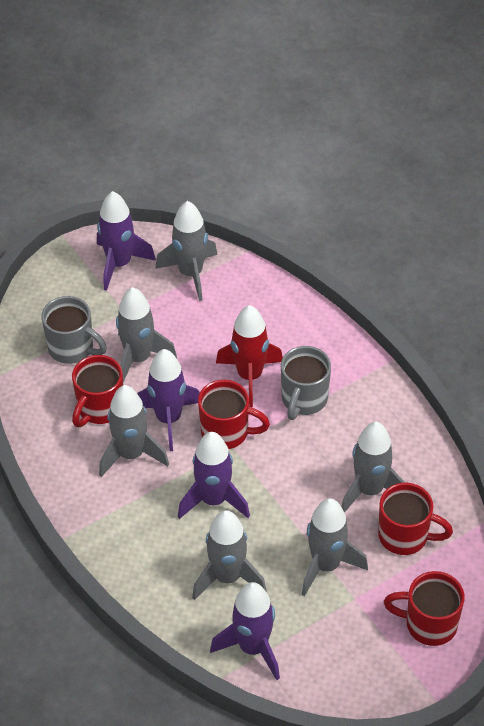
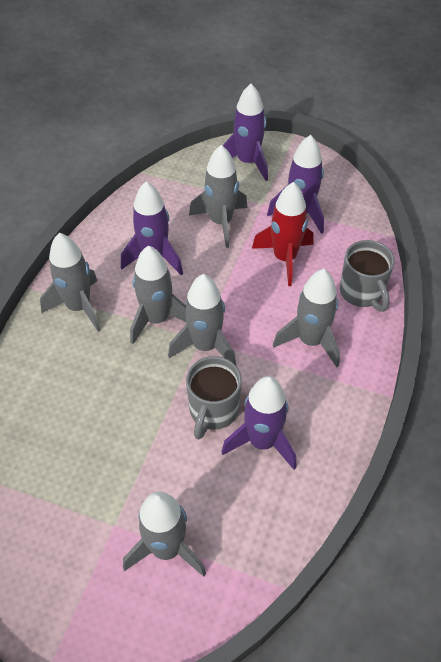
red mug: 4 -> 0

